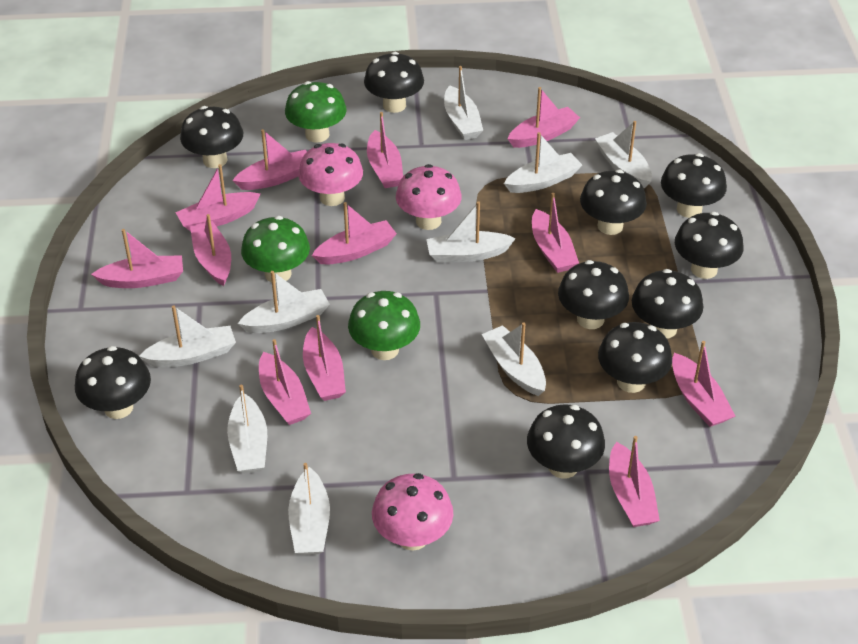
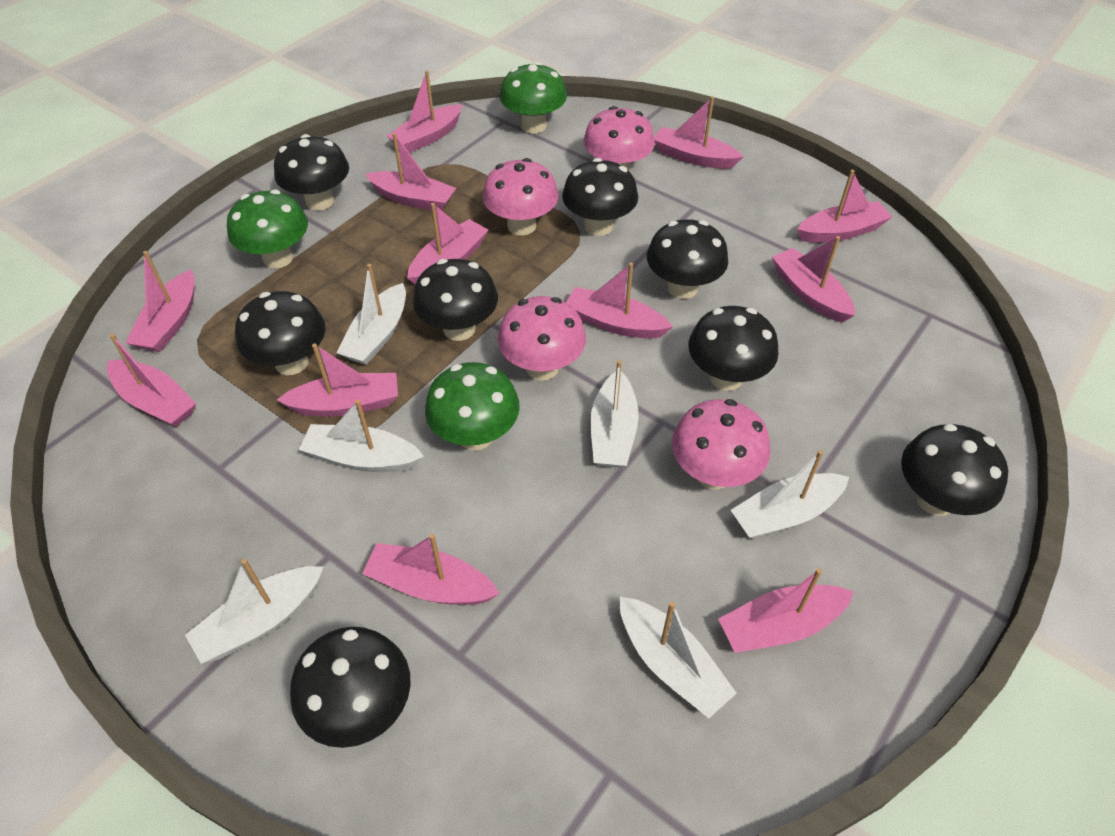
black mushroom: 10 -> 8
pink mushroom: 3 -> 4
white boat: 9 -> 6

